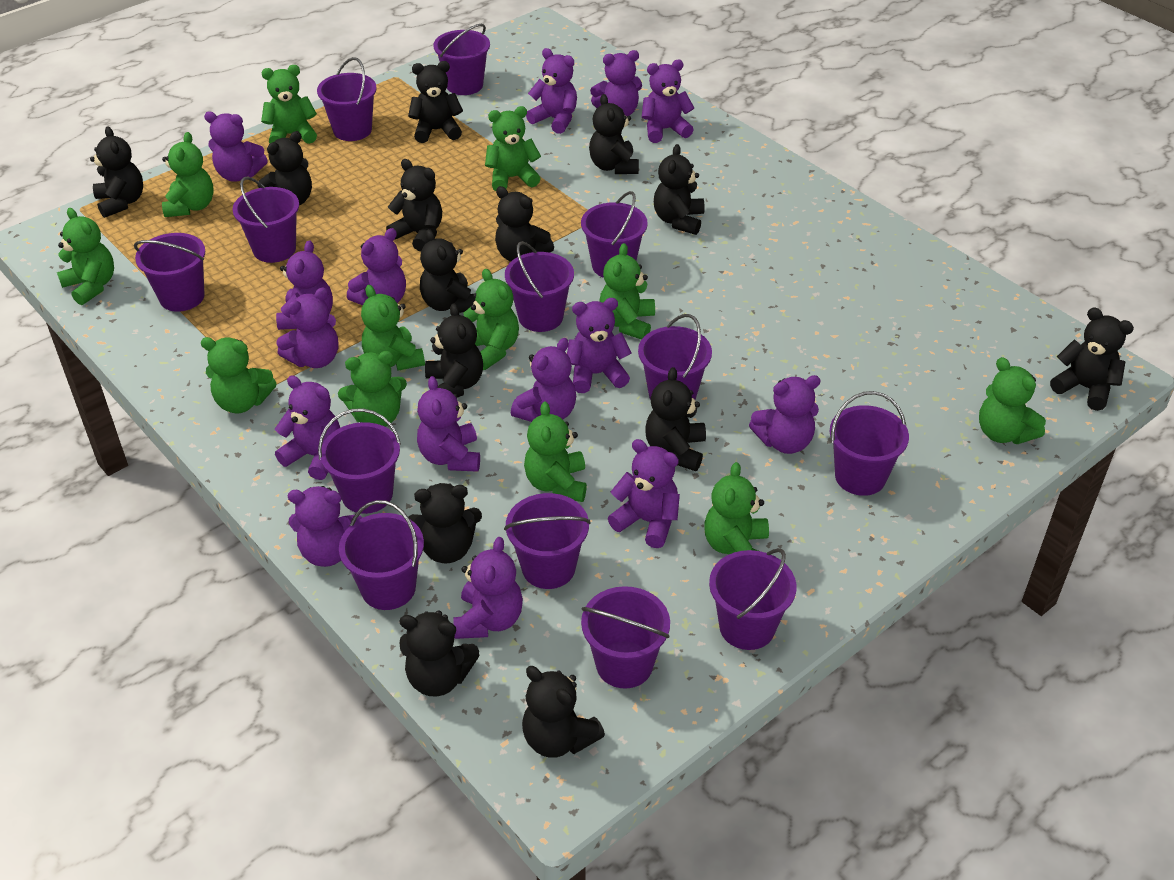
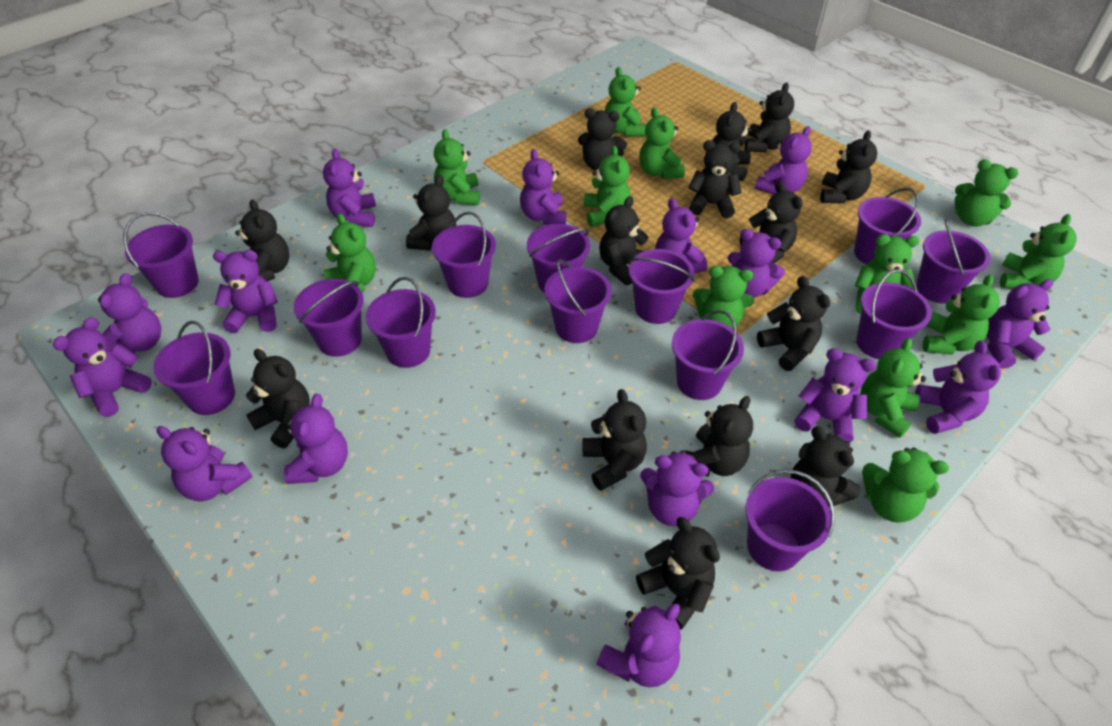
black teddy bear: 14 -> 15

